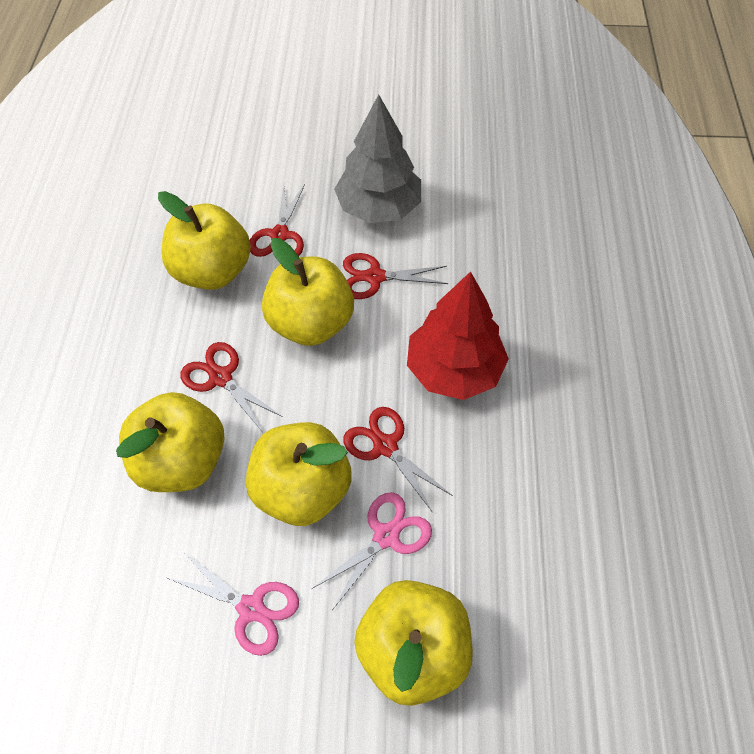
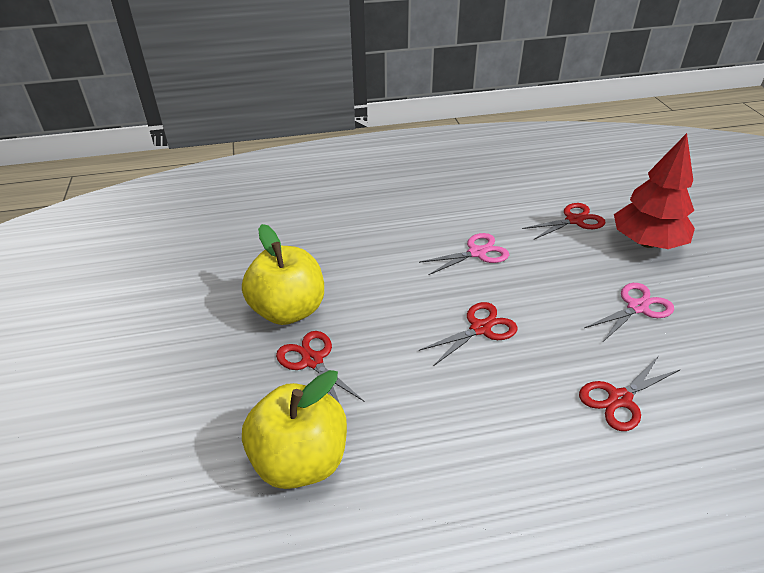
grey tree: 1 -> 0
yellow apple: 5 -> 2

